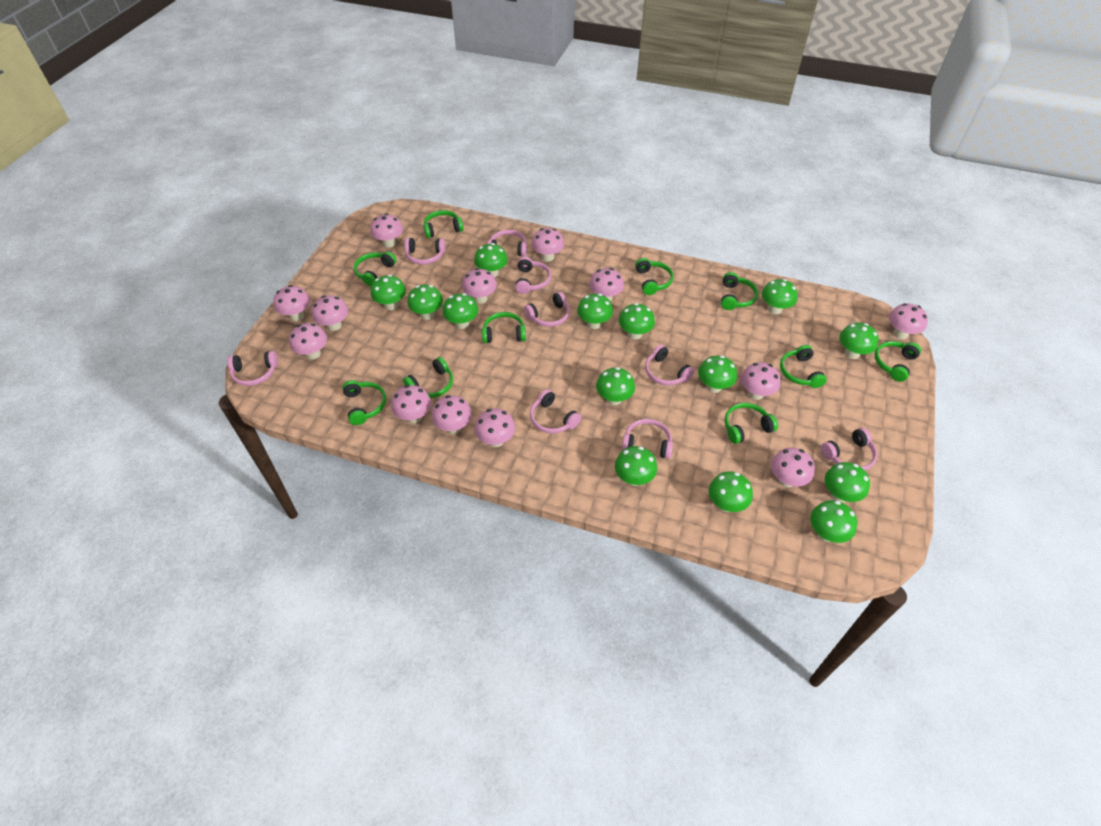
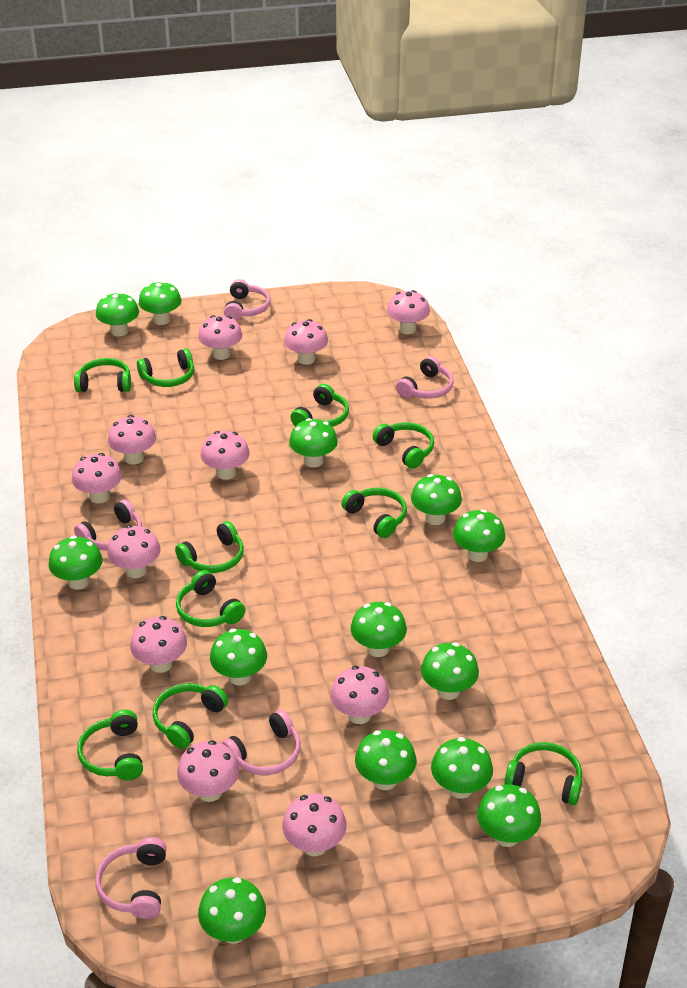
green mushroom: 14 -> 13
pink headphones: 9 -> 5
pink mushroom: 13 -> 11

